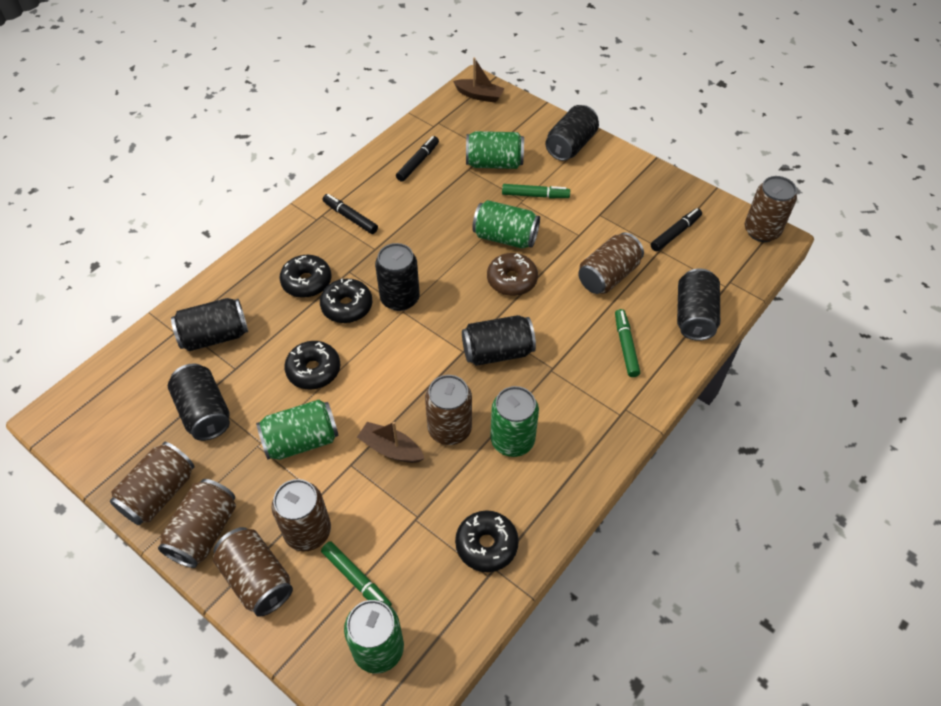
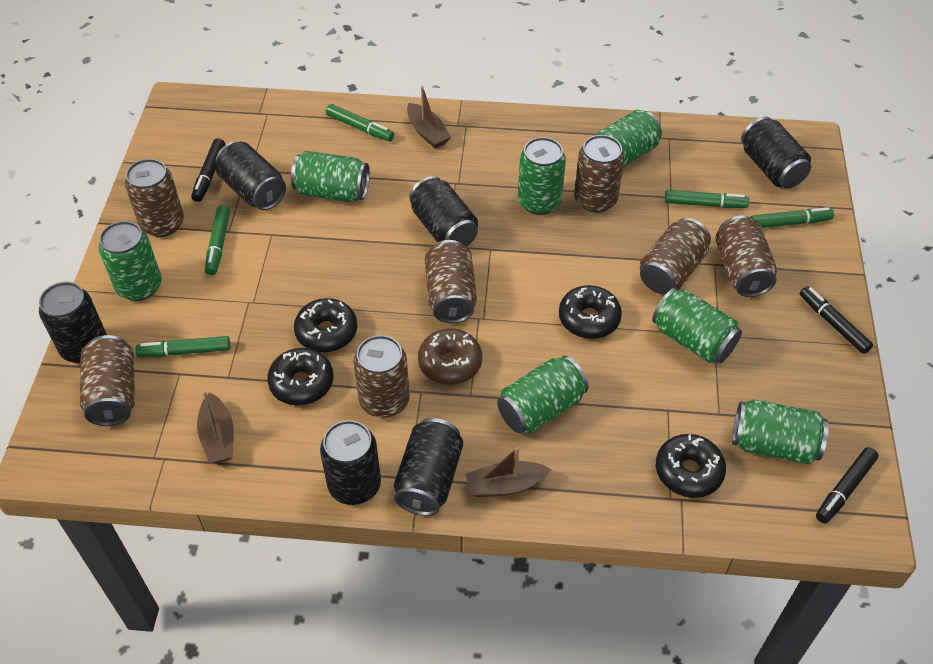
brown boat: 2 -> 3
green can: 5 -> 7
green marker: 3 -> 5

